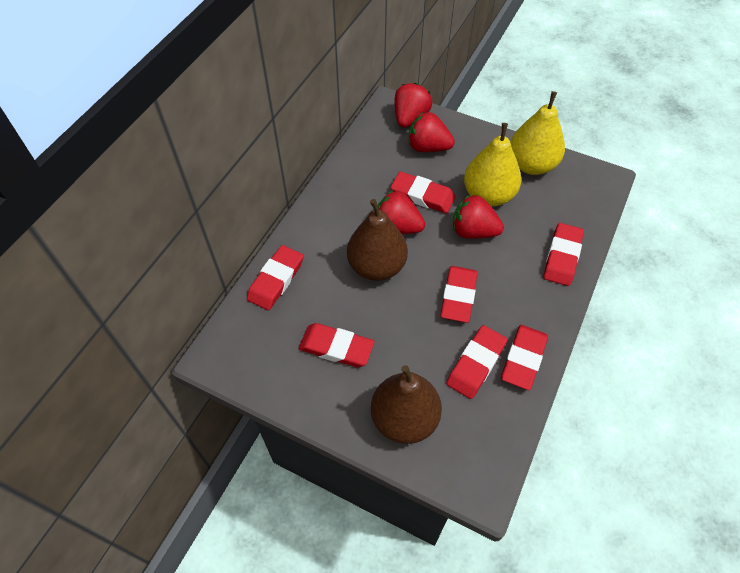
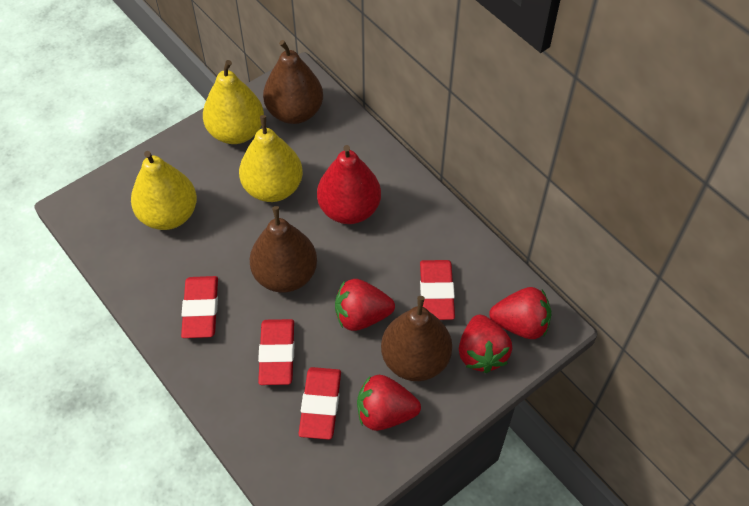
brown pear: 2 -> 3
red eraser: 7 -> 4
red pear: 0 -> 1
yellow pear: 2 -> 3

